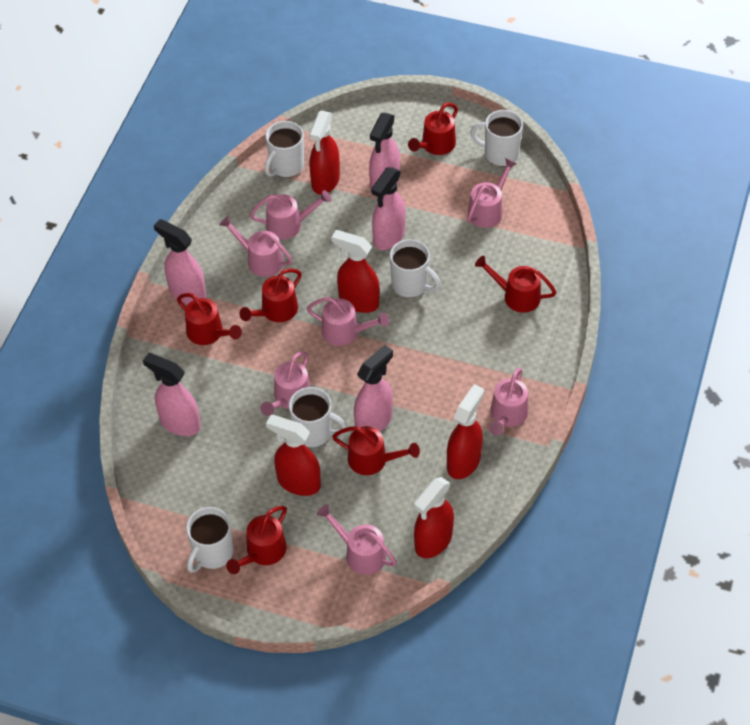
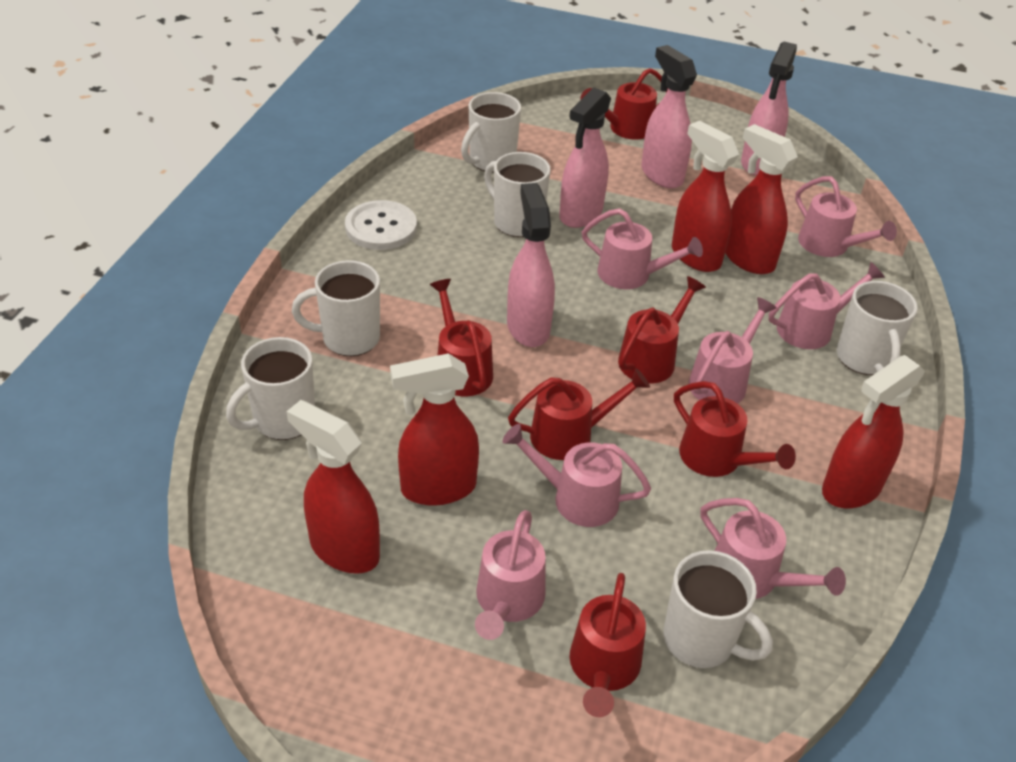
pink spray bottle: 5 -> 4
white button: 0 -> 1
white mug: 5 -> 6

